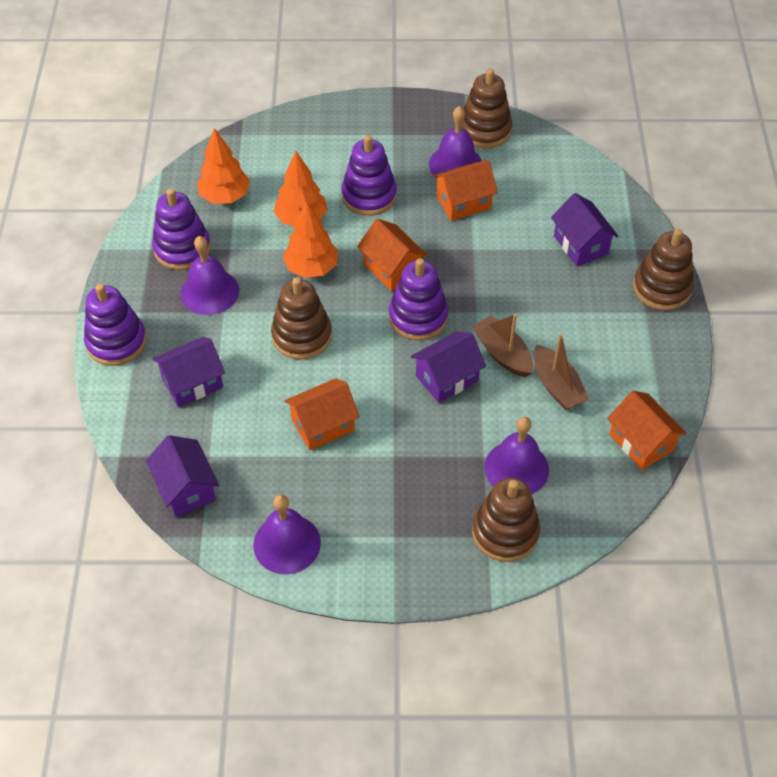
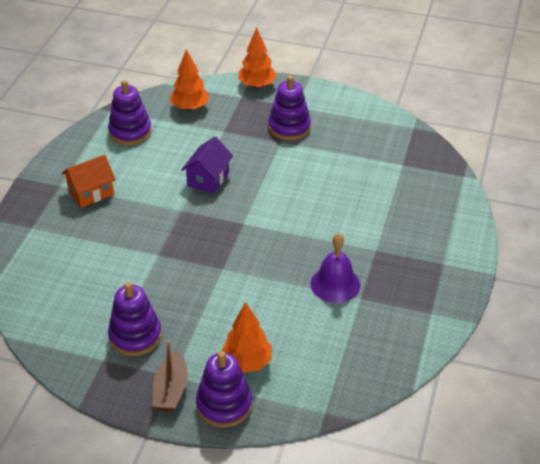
brown boat: 2 -> 1
brown stacking toy: 4 -> 0
orange house: 4 -> 1
purple bell: 4 -> 1
purple house: 4 -> 1

